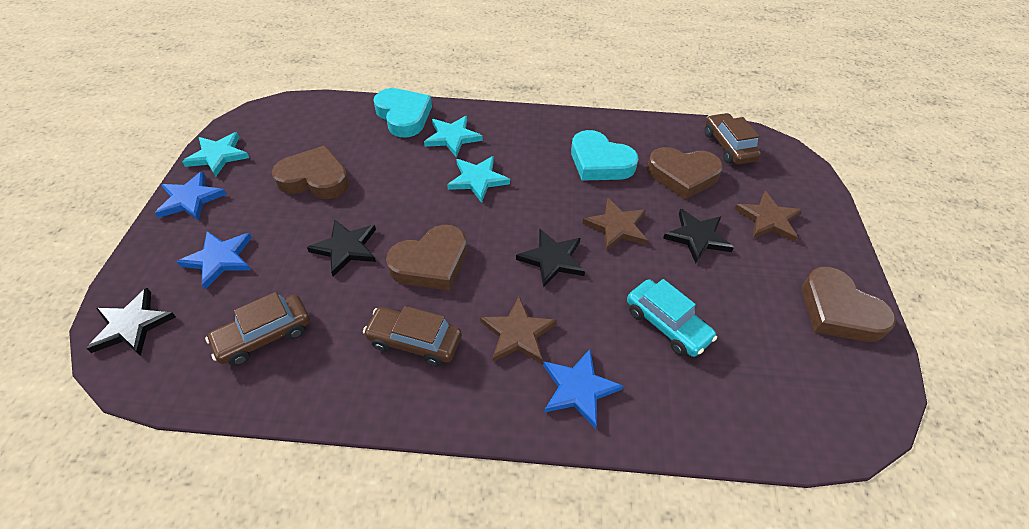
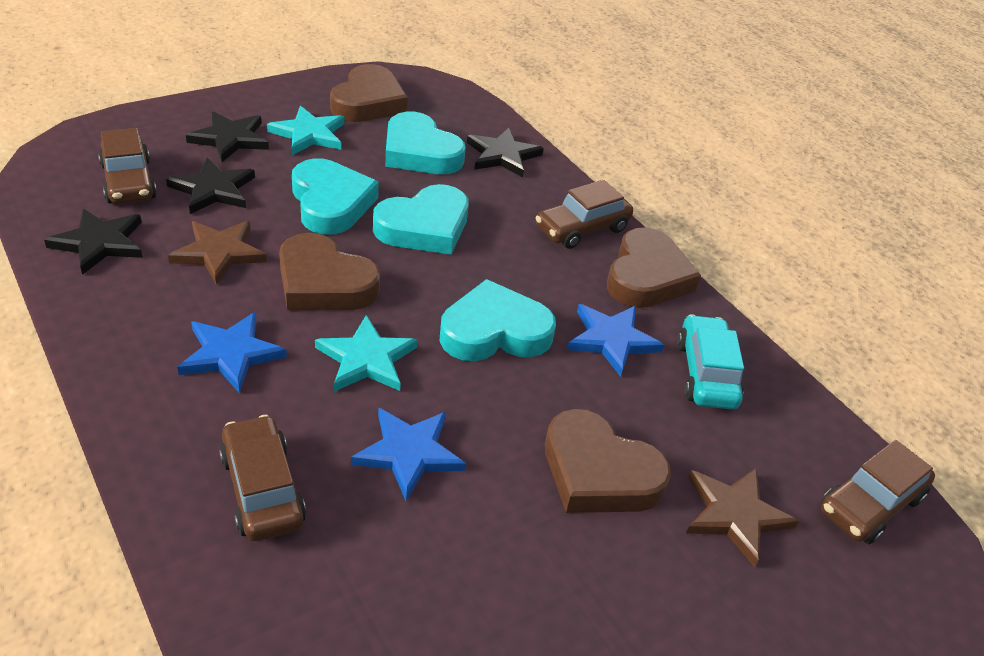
brown car: 3 -> 4
brown star: 3 -> 2
turquoise heart: 2 -> 4
turquoise star: 3 -> 2

